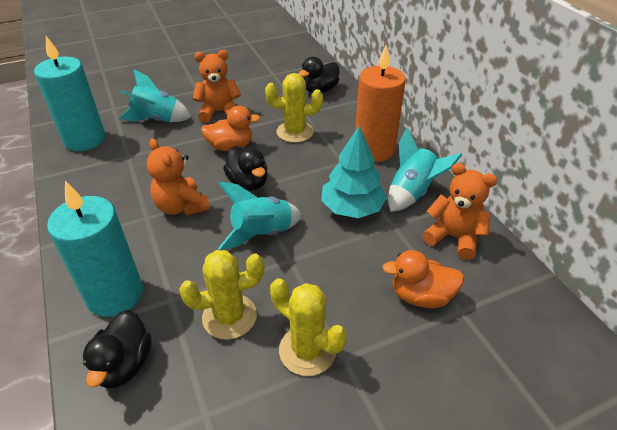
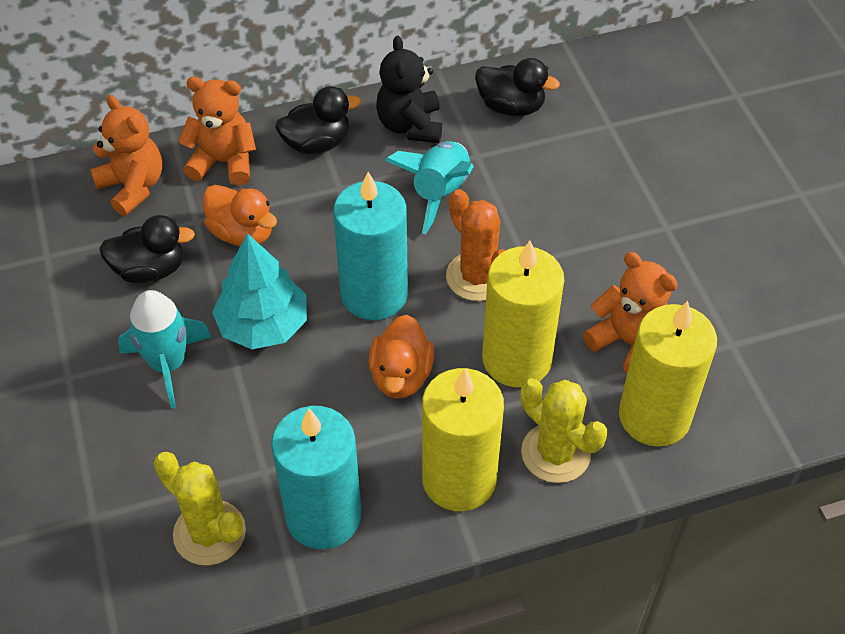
black teddy bear: 0 -> 1
orange cactus: 0 -> 1
orange candle: 1 -> 0
turquoise rocket: 3 -> 2
yellow cactus: 3 -> 2
yellow candle: 0 -> 3

